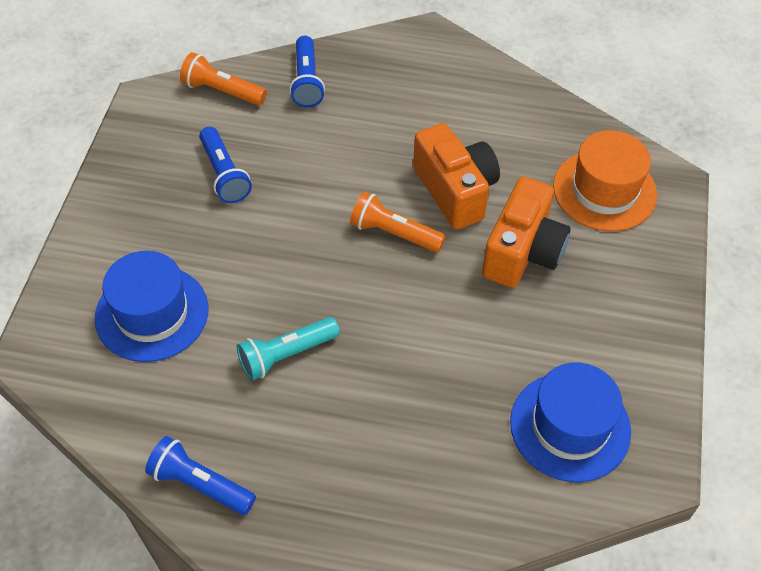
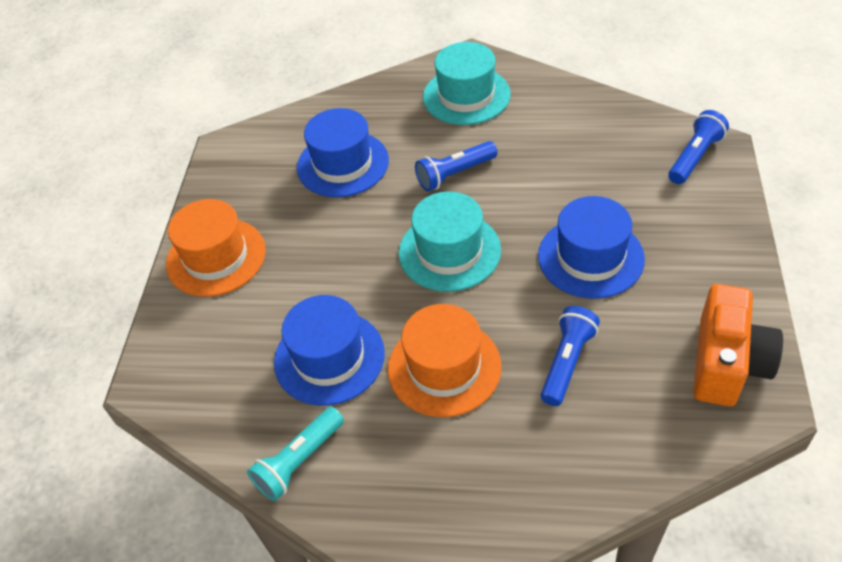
blue hat: 2 -> 3
orange camera: 2 -> 1
orange flashlight: 2 -> 0
orange hat: 1 -> 2
turquoise hat: 0 -> 2

